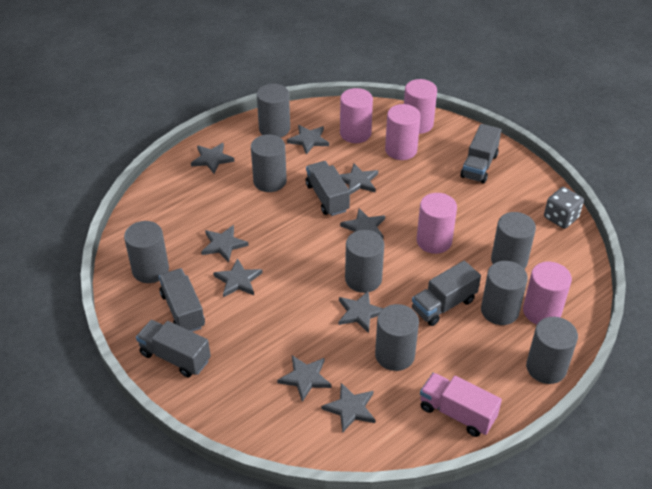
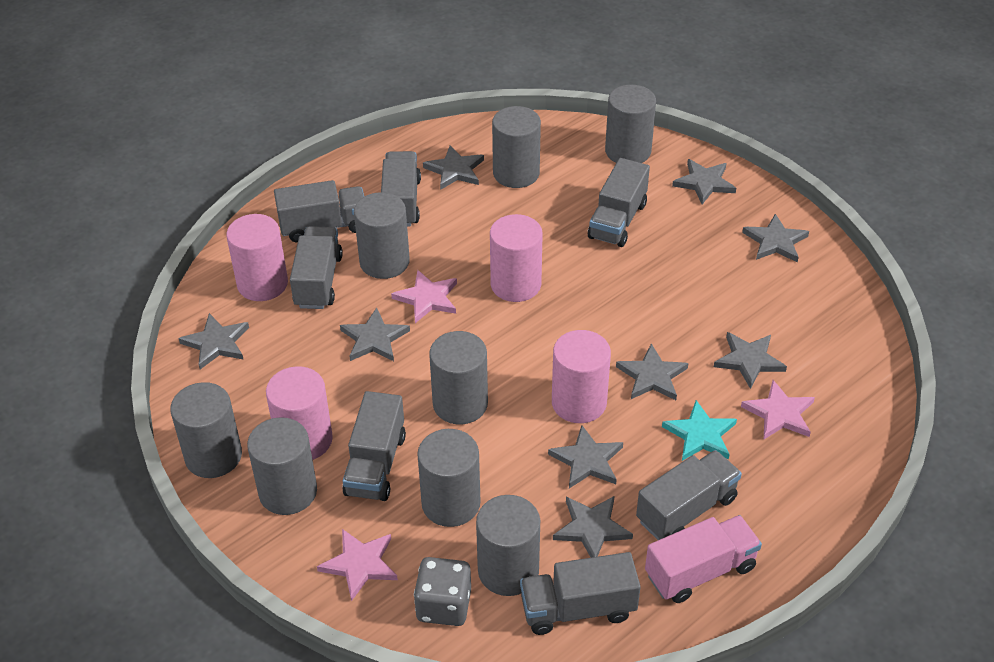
grey truck: 5 -> 7
pink cylinder: 5 -> 4
pink star: 0 -> 3
turquoise star: 0 -> 1

